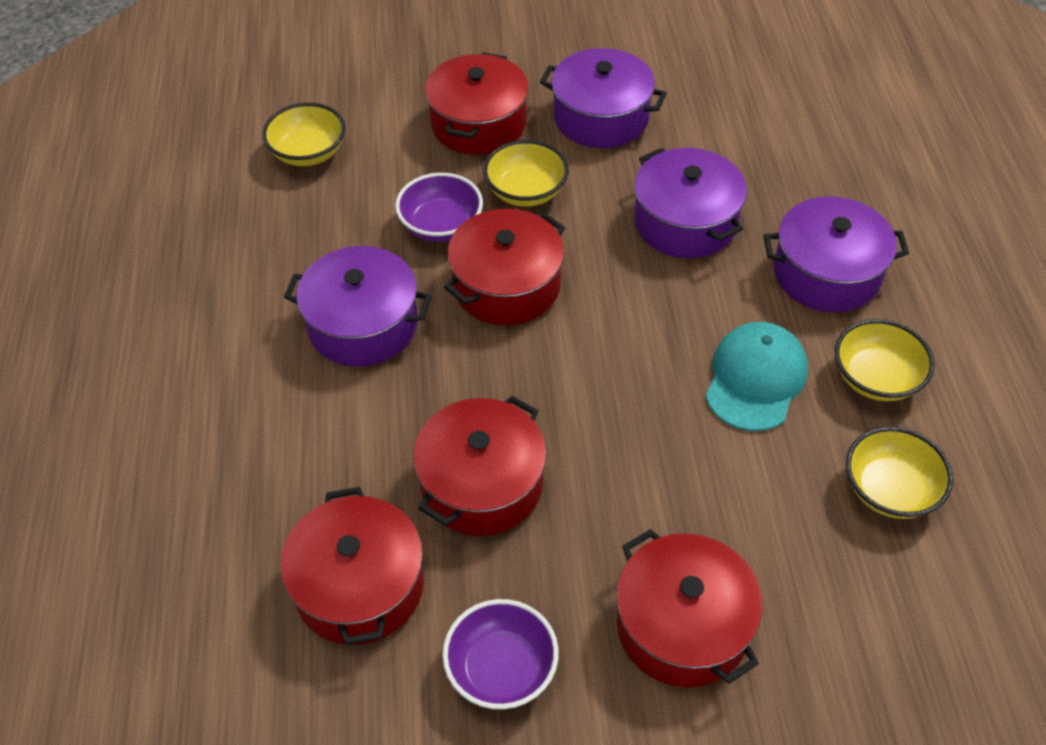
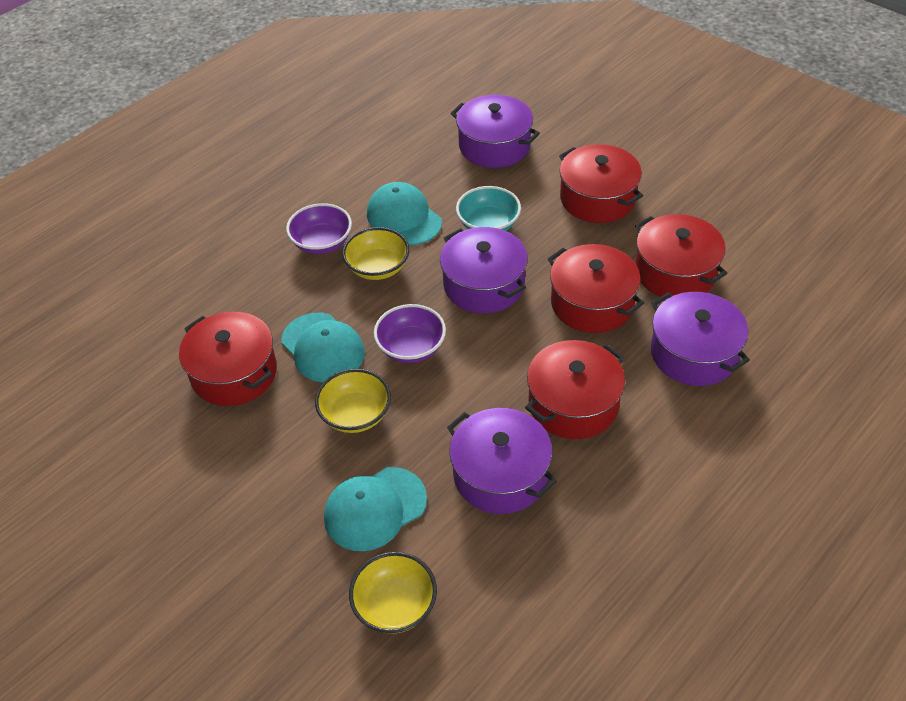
turquoise bowl: 0 -> 1
turquoise cap: 1 -> 3
yellow bowl: 4 -> 3

